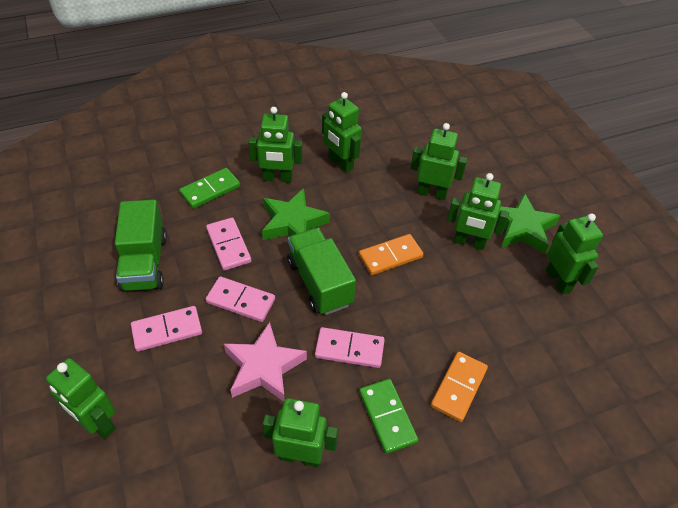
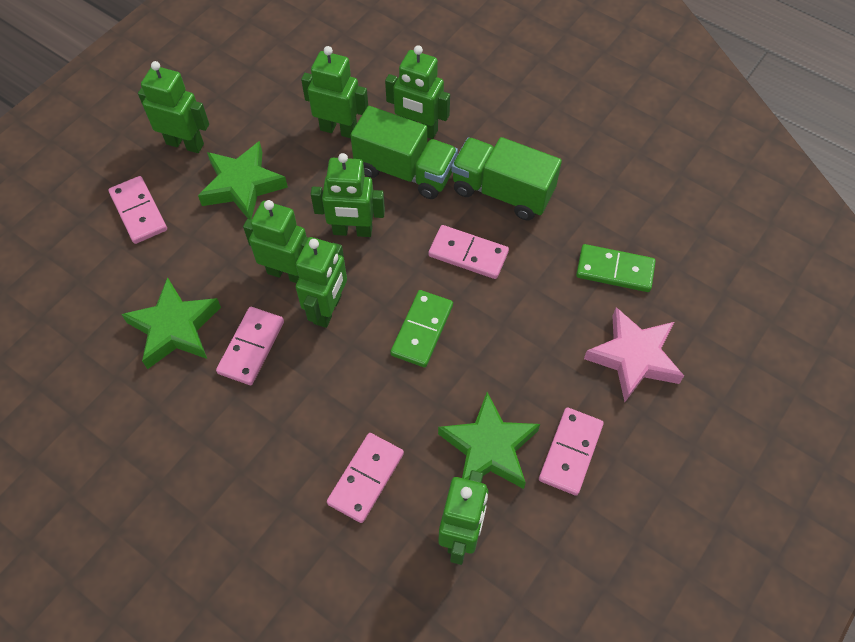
green star: 2 -> 3
orange domino: 2 -> 0
pink domino: 4 -> 5

